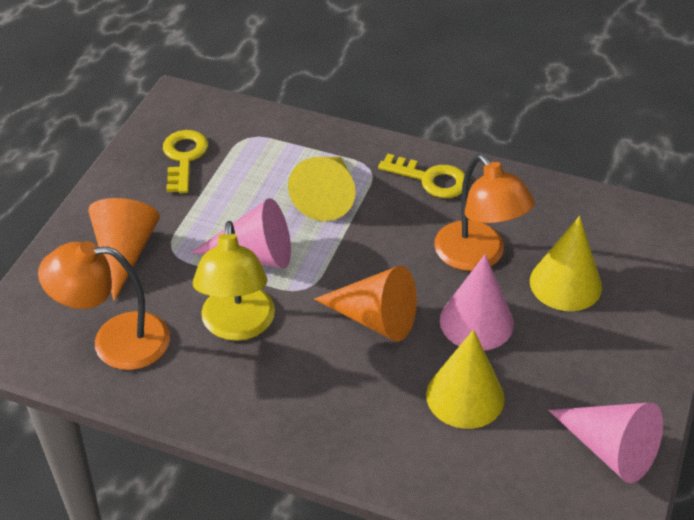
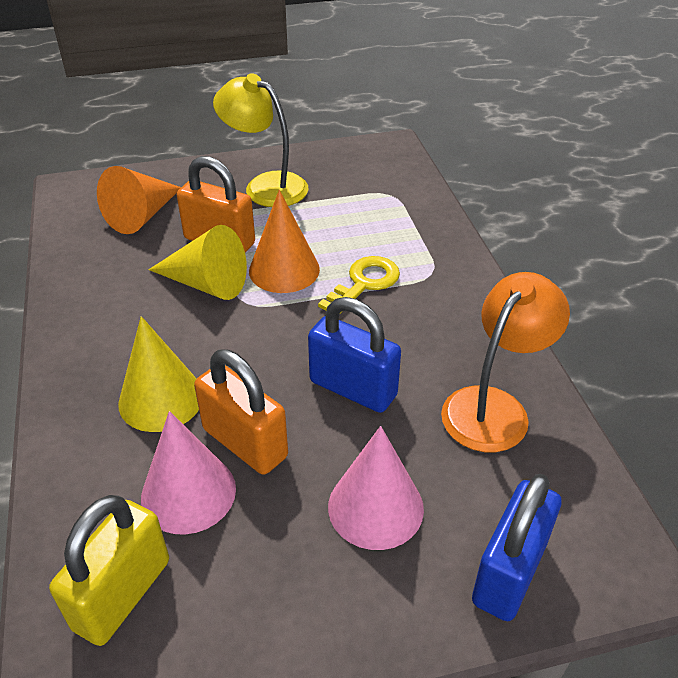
blue padlock: 0 -> 2
orange lamp: 2 -> 1
orange padlock: 0 -> 2
pink cone: 3 -> 2
yellow cone: 3 -> 2
yellow key: 2 -> 1
yellow padlock: 0 -> 1

